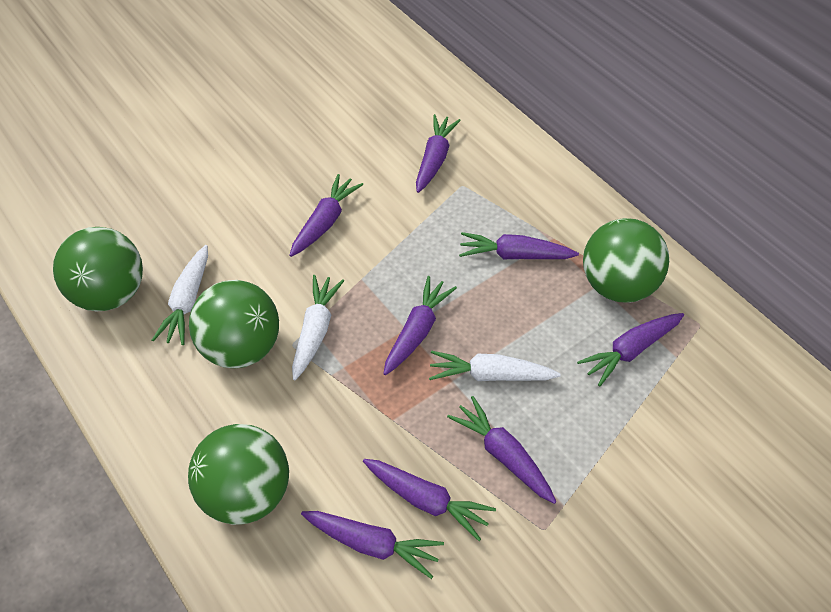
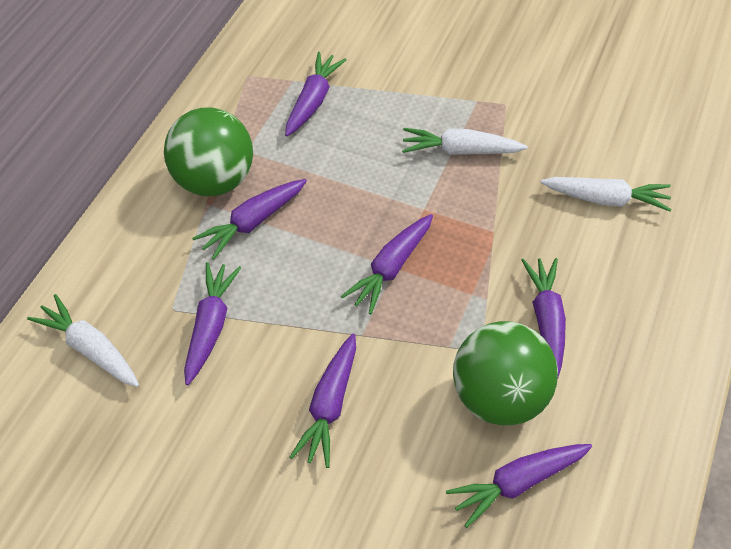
green ball: 4 -> 2
purple carrot: 8 -> 7

